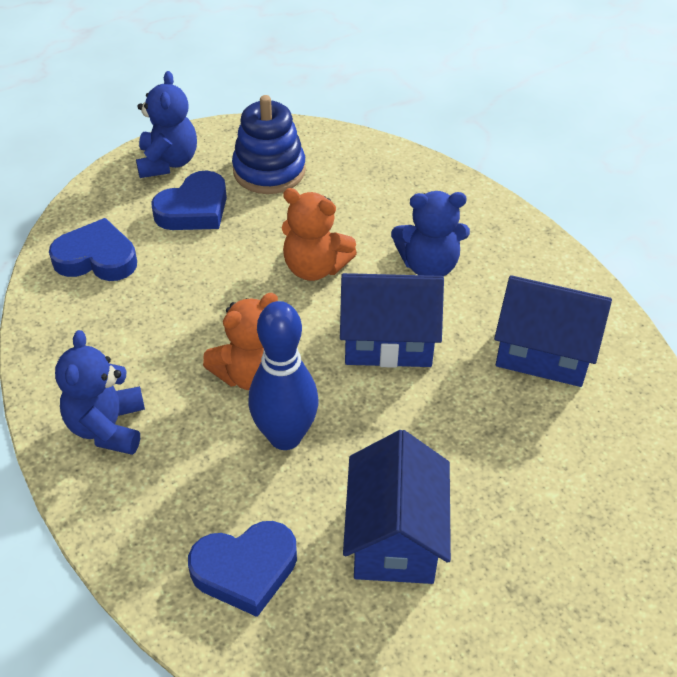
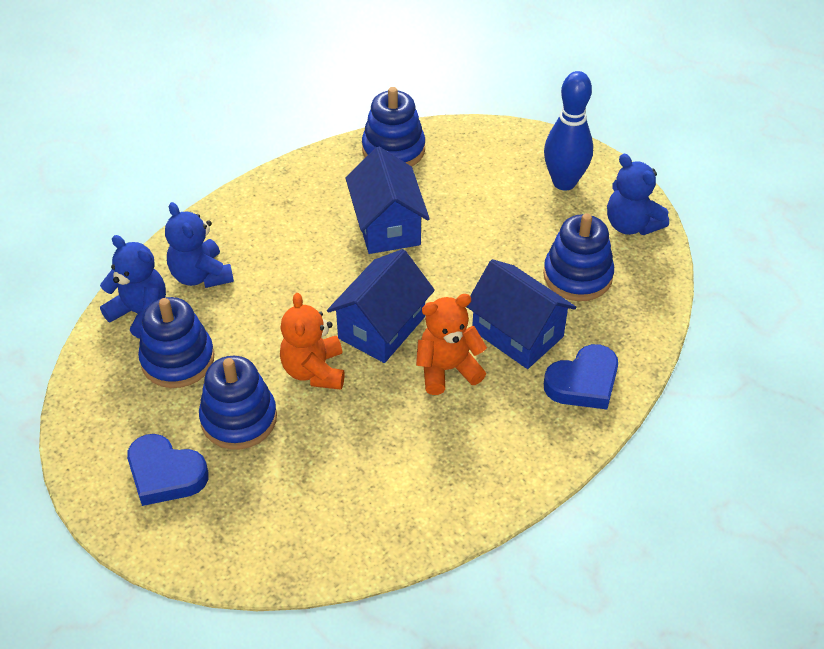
blue heart: 3 -> 2
blue stacking toy: 1 -> 4

